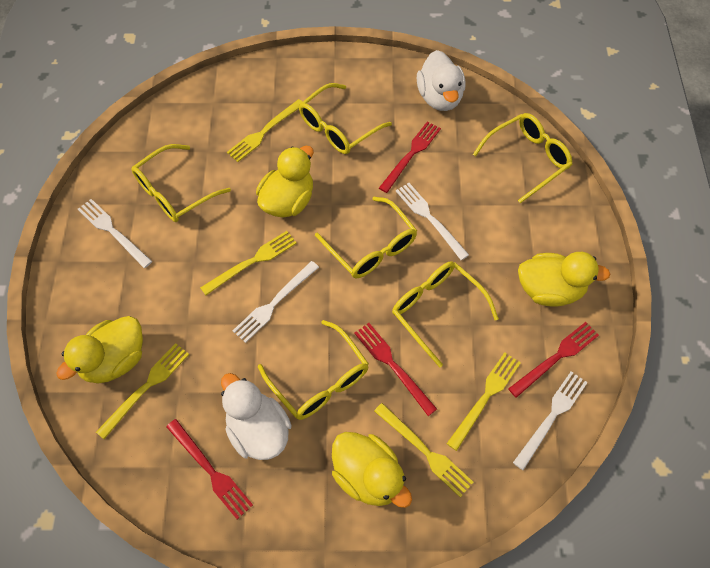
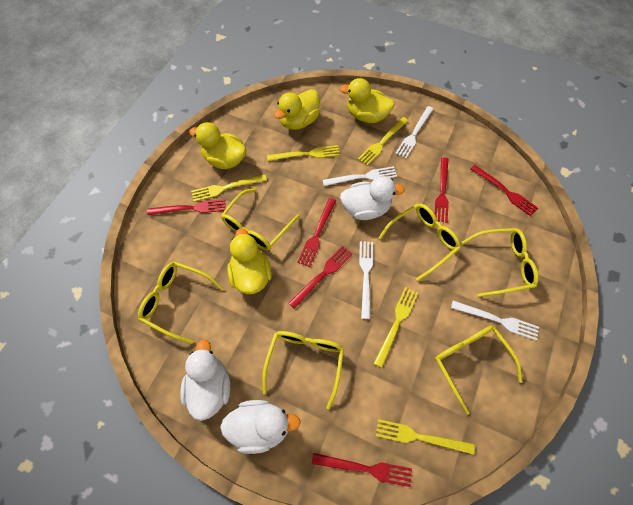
red fork: 4 -> 6
white duck: 2 -> 3

